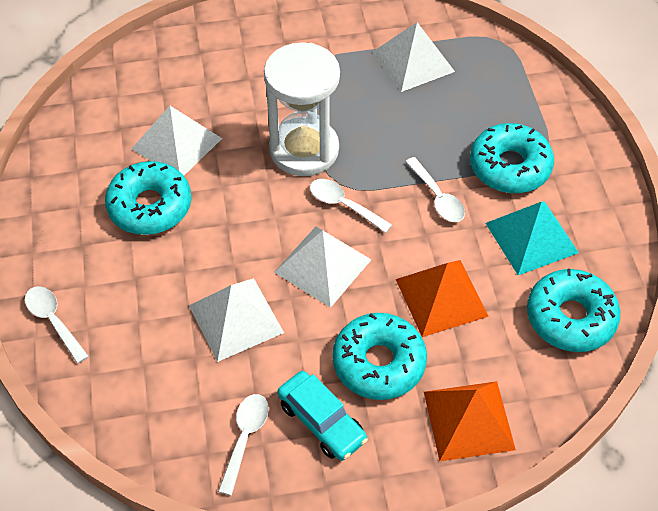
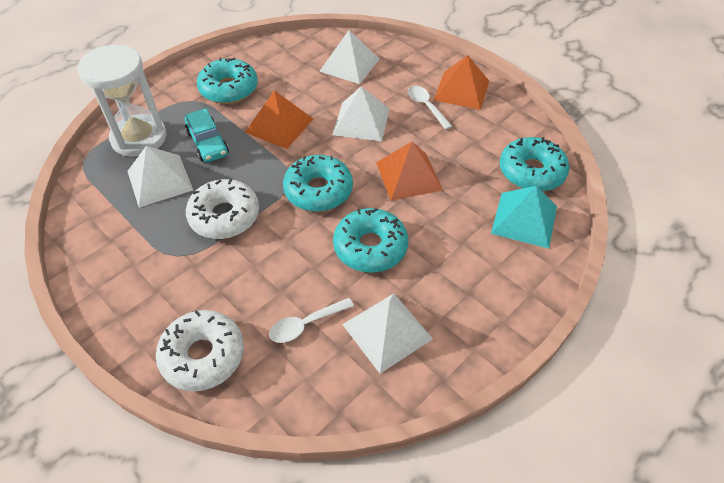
orange pyramid: 2 -> 3
white donut: 0 -> 2
white spoon: 4 -> 2

